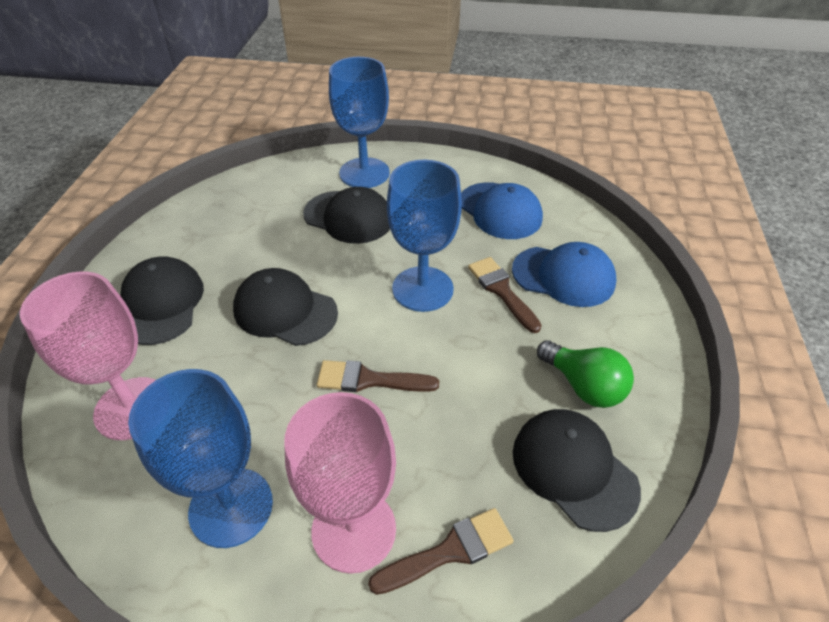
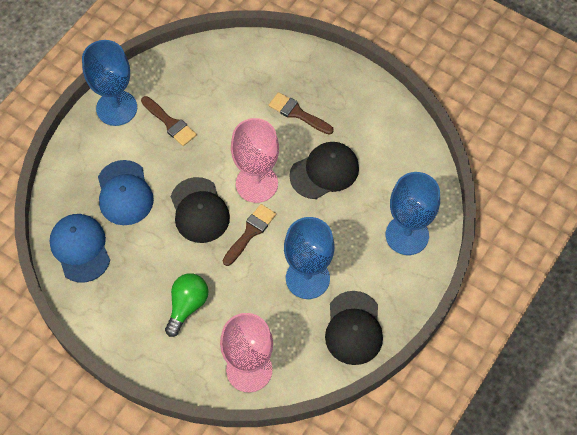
black cap: 4 -> 3

